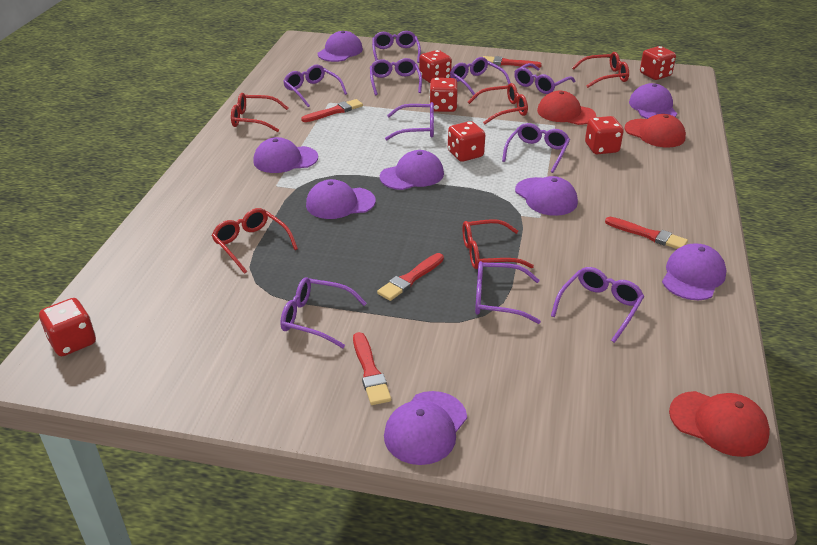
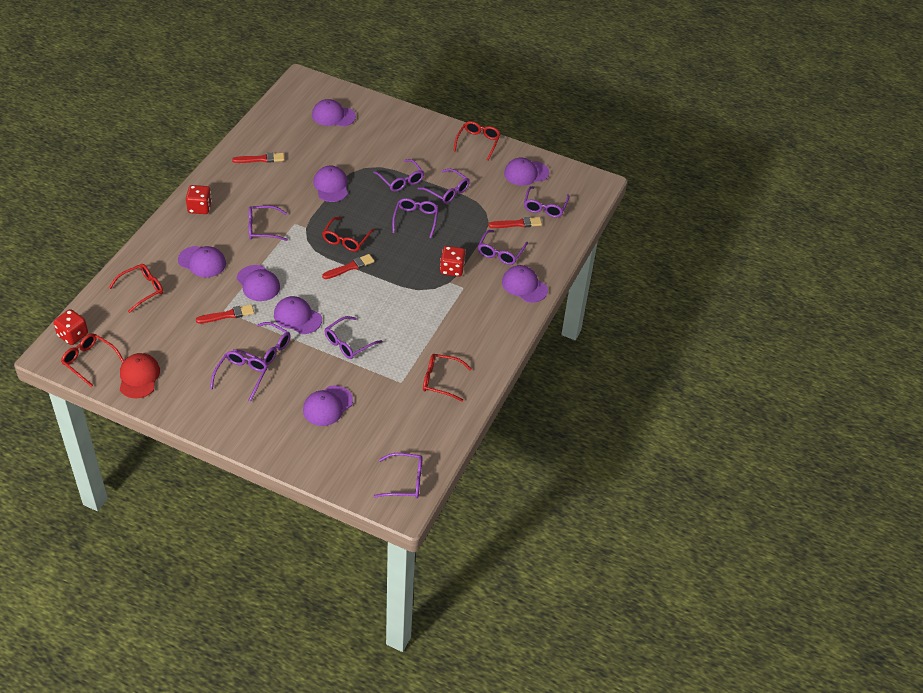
red brush: 5 -> 4
red cap: 3 -> 1
red dice: 6 -> 3

